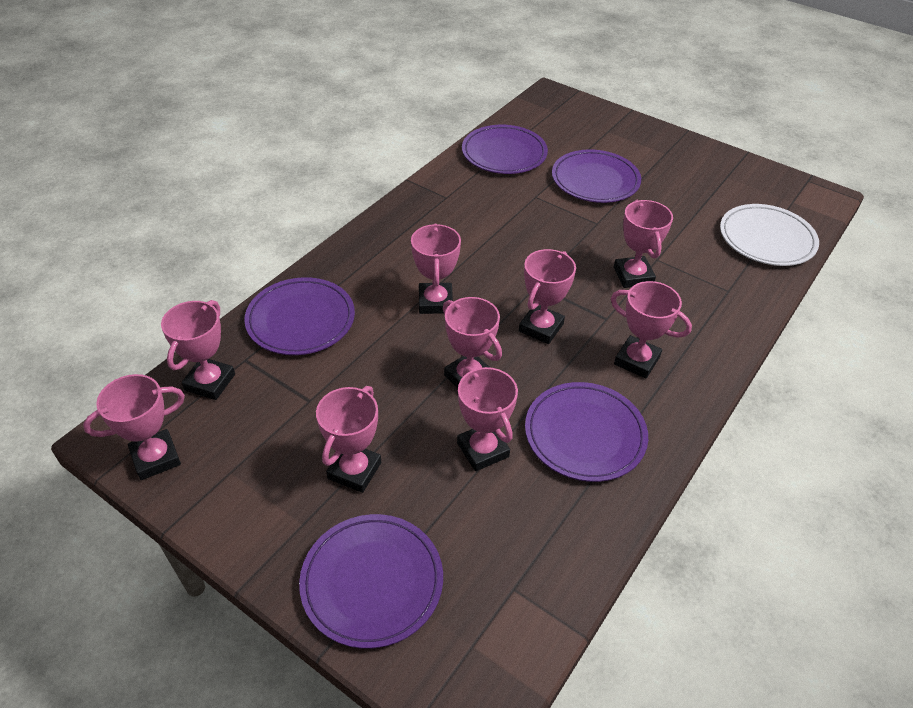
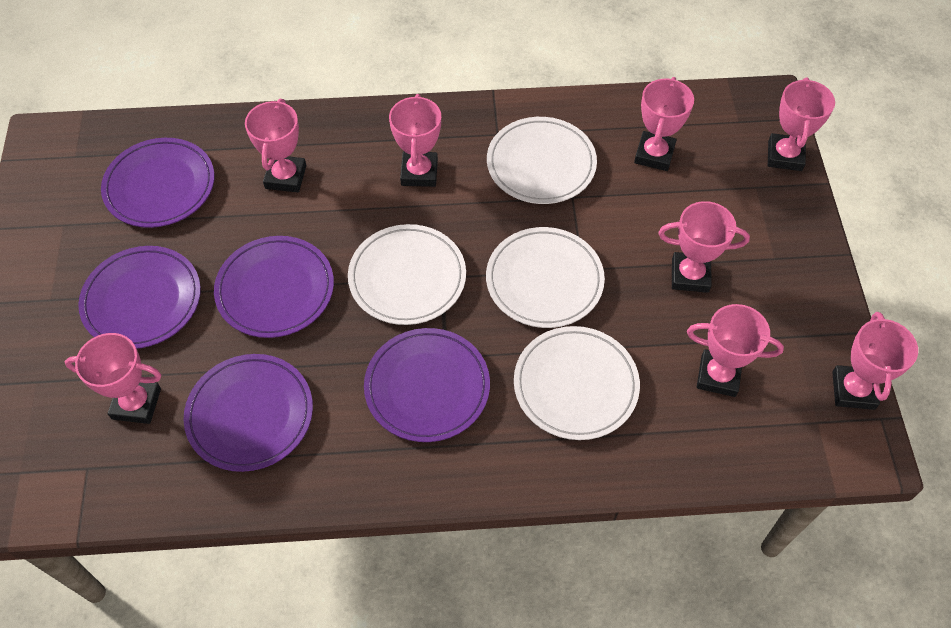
pink trophy: 9 -> 8
white plate: 1 -> 4

